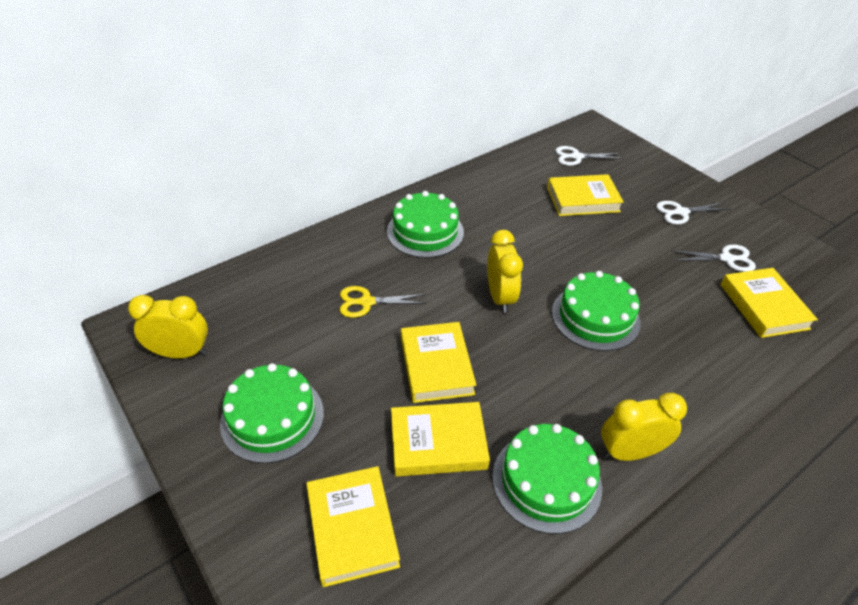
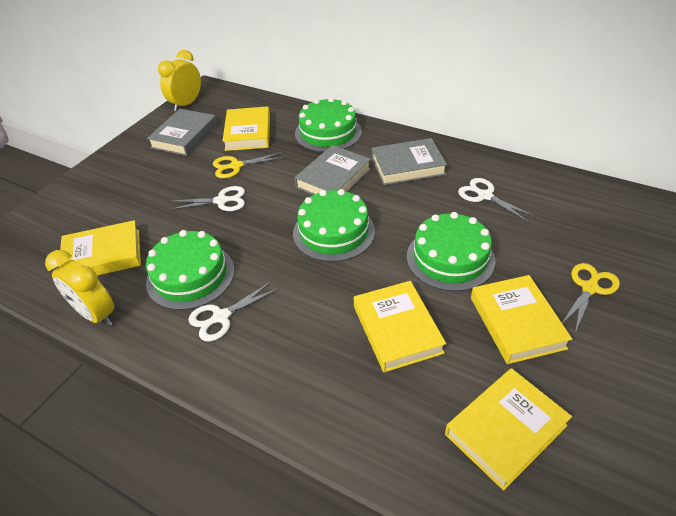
grey book: 0 -> 3
yellow clock: 3 -> 2
yellow scissors: 1 -> 2

